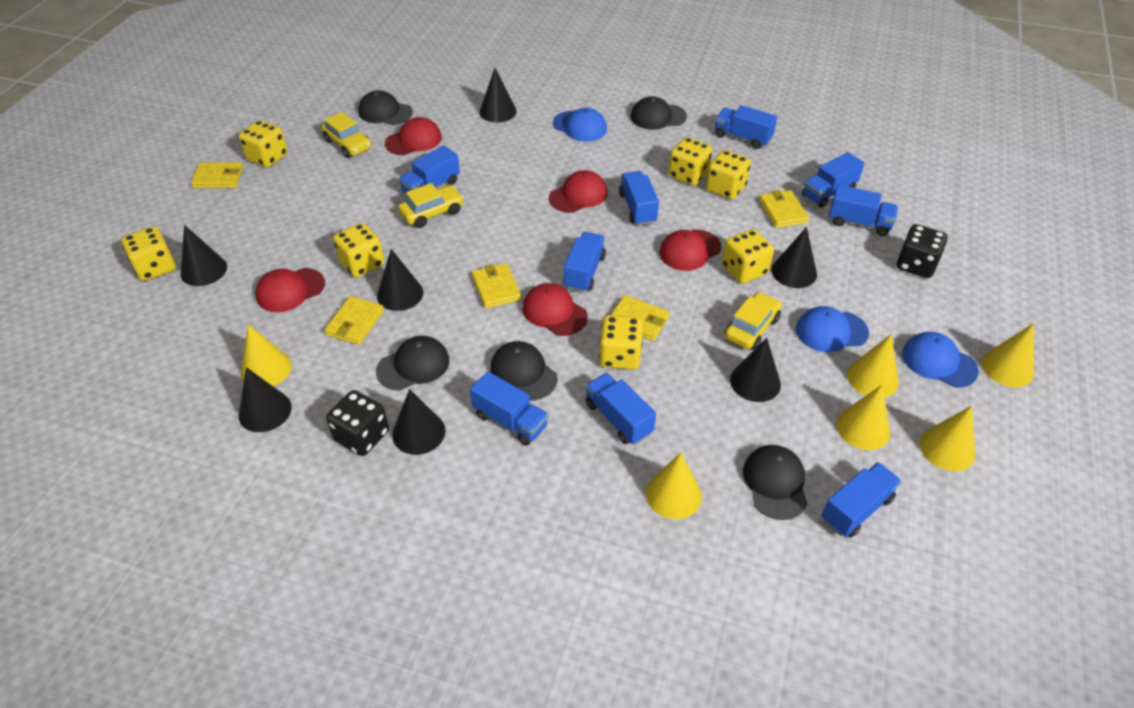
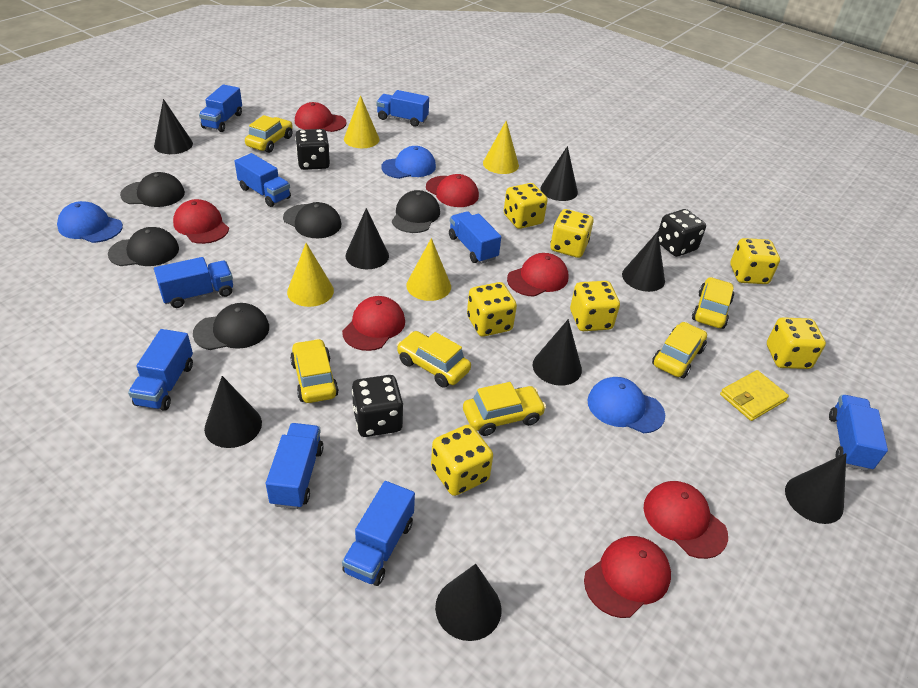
black cone: 7 -> 8
black dice: 2 -> 3
red cap: 5 -> 7
yellow car: 3 -> 6
yellow cone: 6 -> 4
yellow wallet: 5 -> 1

